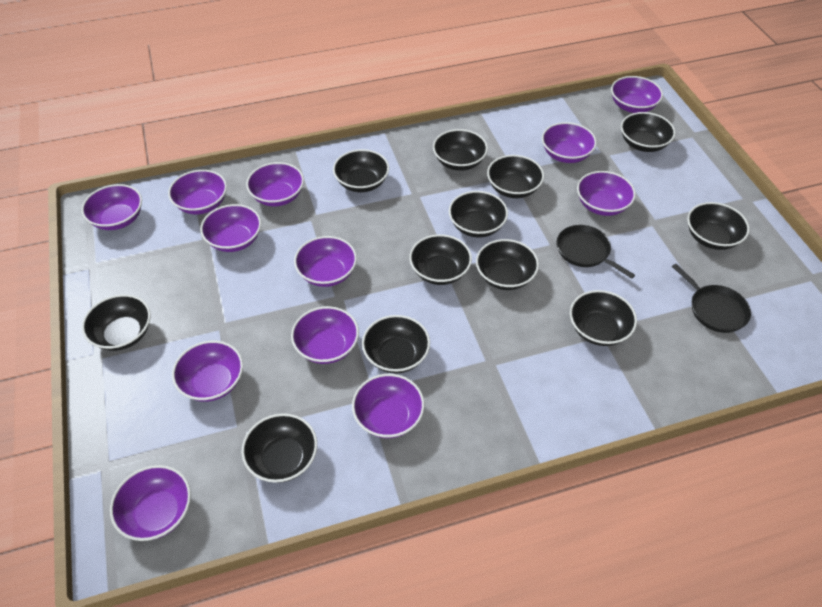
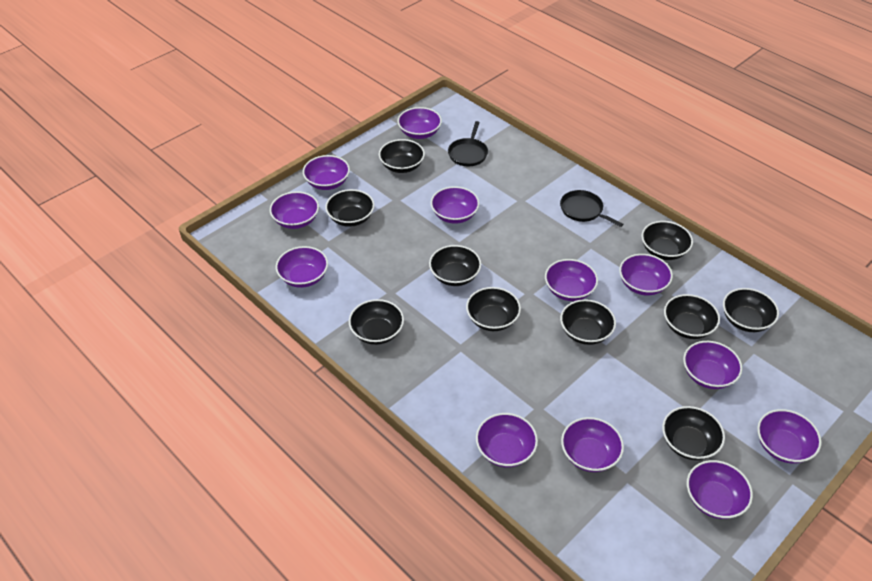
black bowl: 12 -> 10

